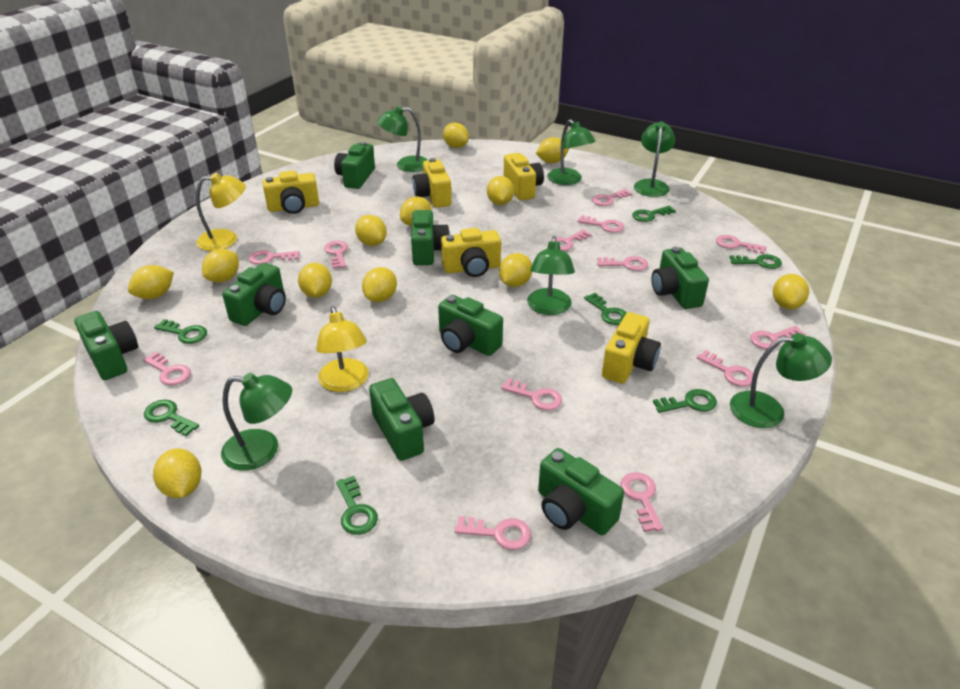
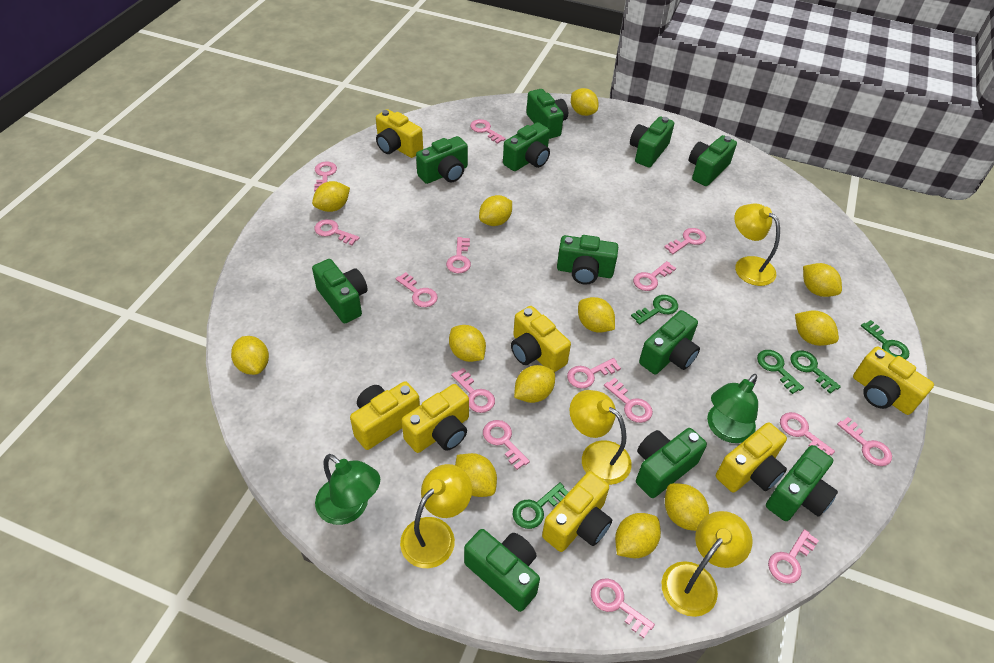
green camera: 8 -> 11
green key: 7 -> 5
green lamp: 6 -> 2
pink key: 13 -> 15
yellow camera: 5 -> 7
yellow lamp: 2 -> 4

